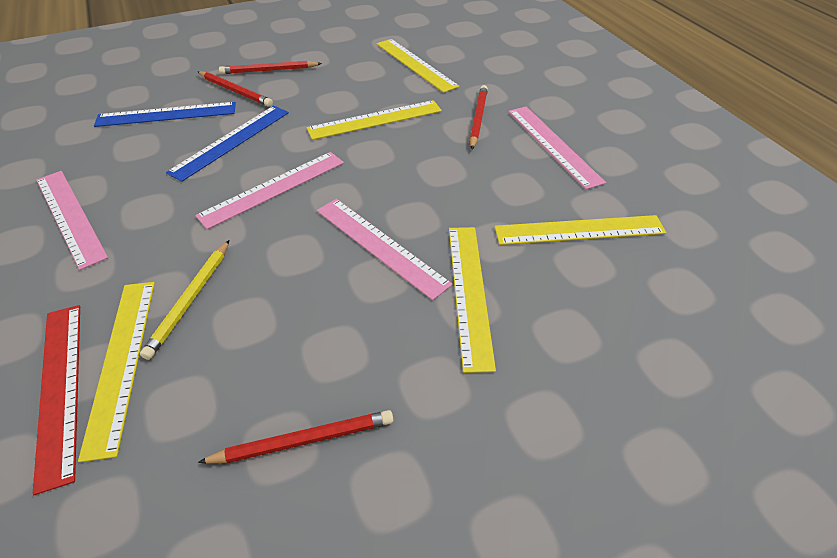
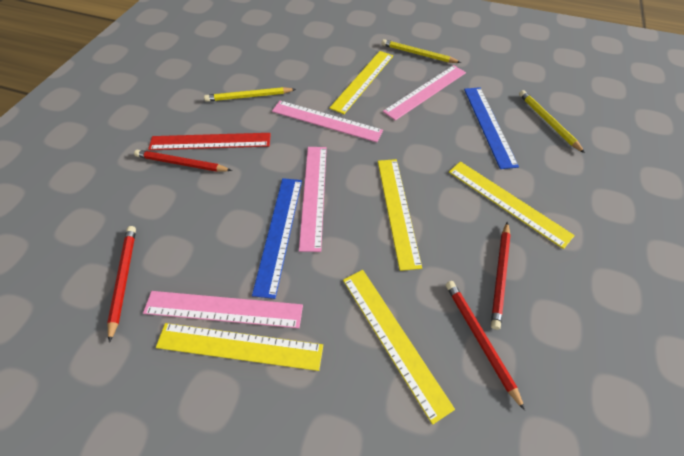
yellow pencil: 1 -> 3

